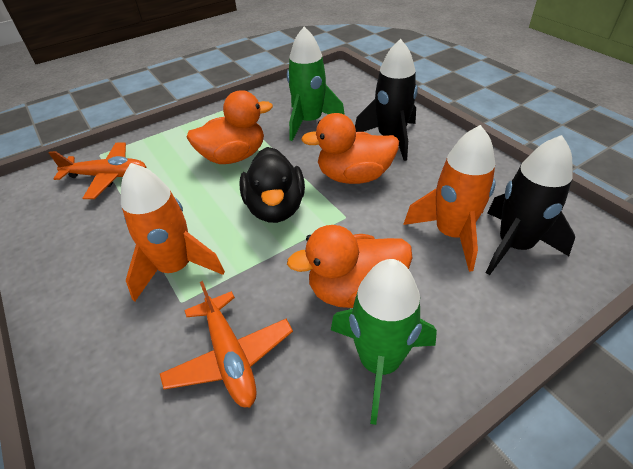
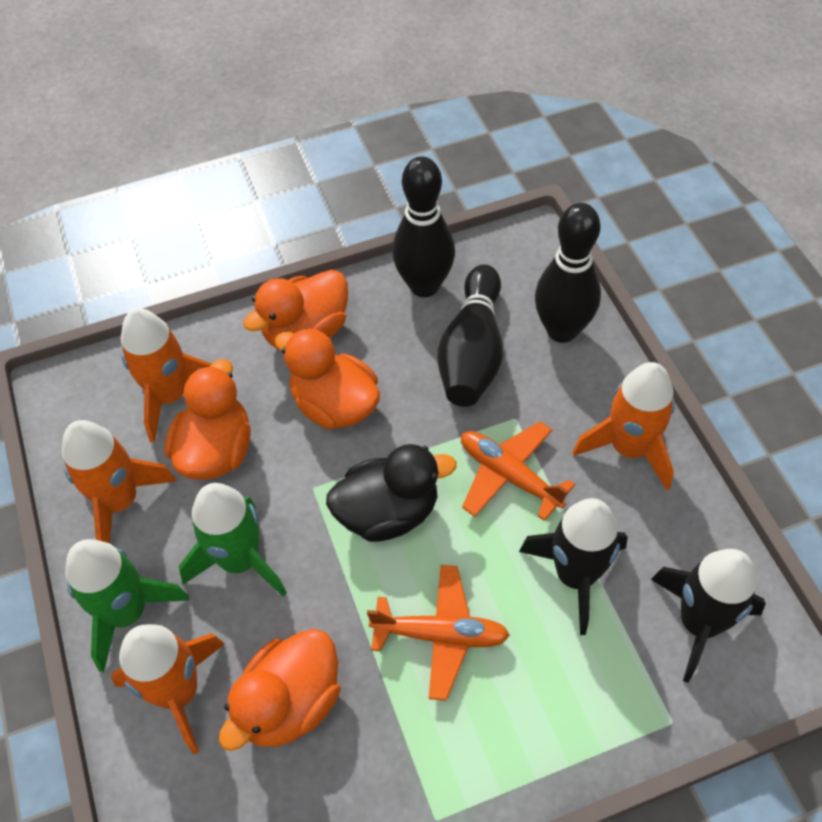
black bowling pin: 0 -> 3
orange duck: 3 -> 4
orange rocket: 2 -> 4

